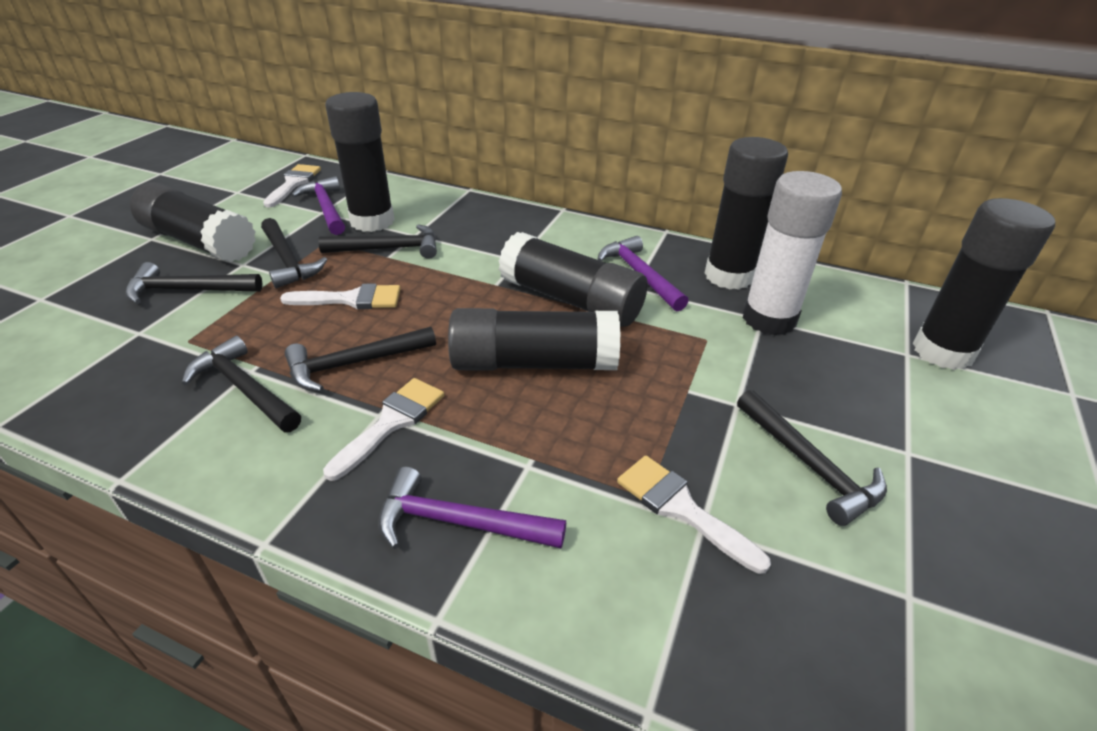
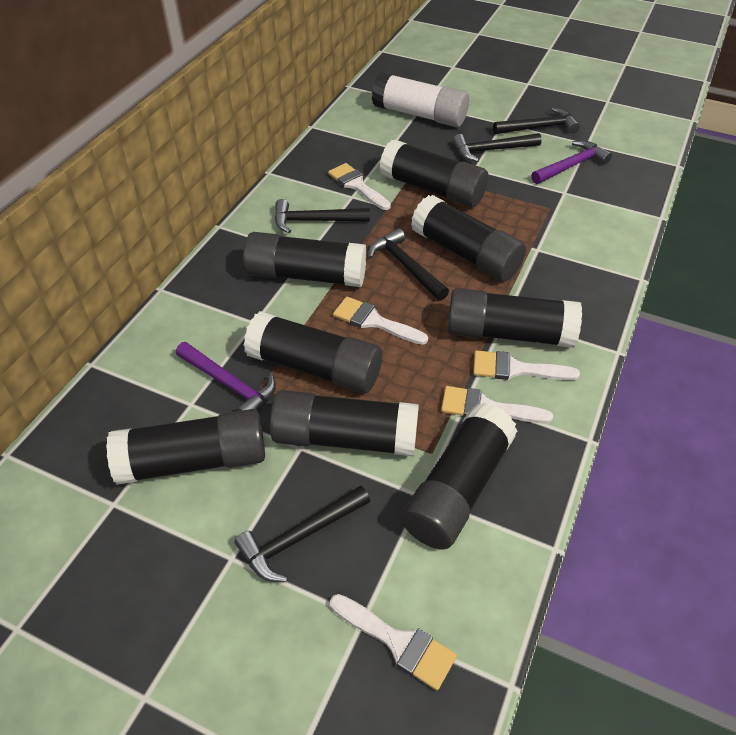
black glue stick: 6 -> 8
black hammer: 6 -> 5
purple hammer: 3 -> 2
white brush: 4 -> 5

